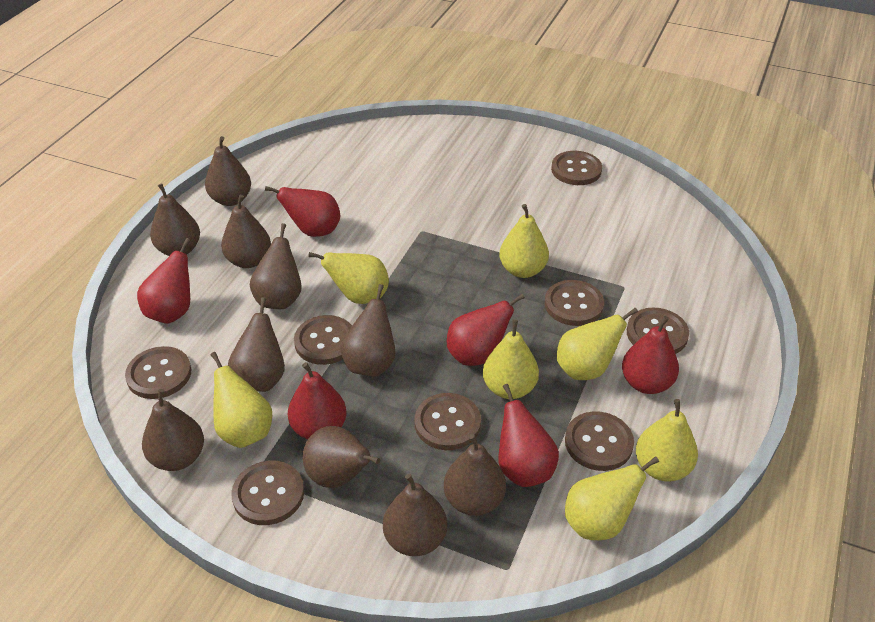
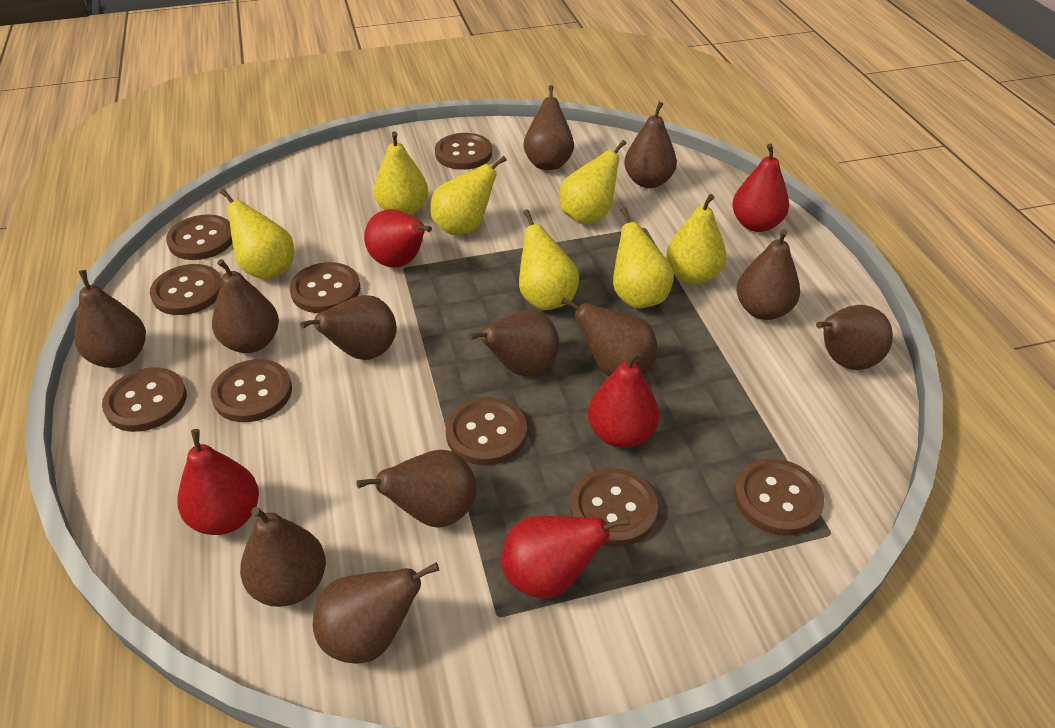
brown button: 8 -> 9
brown pear: 10 -> 12
red pear: 6 -> 5

